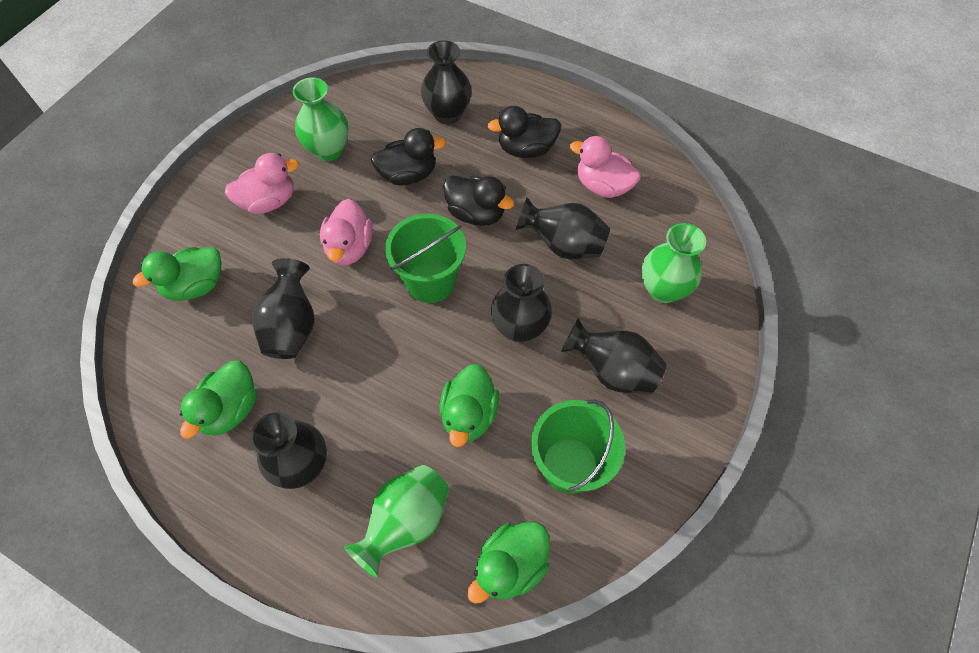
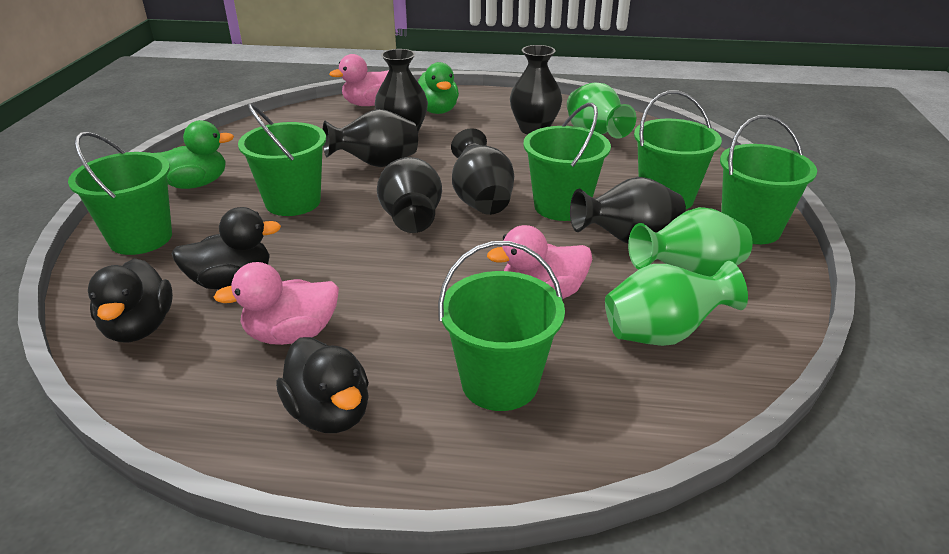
green bucket: 2 -> 6
green duck: 4 -> 2

